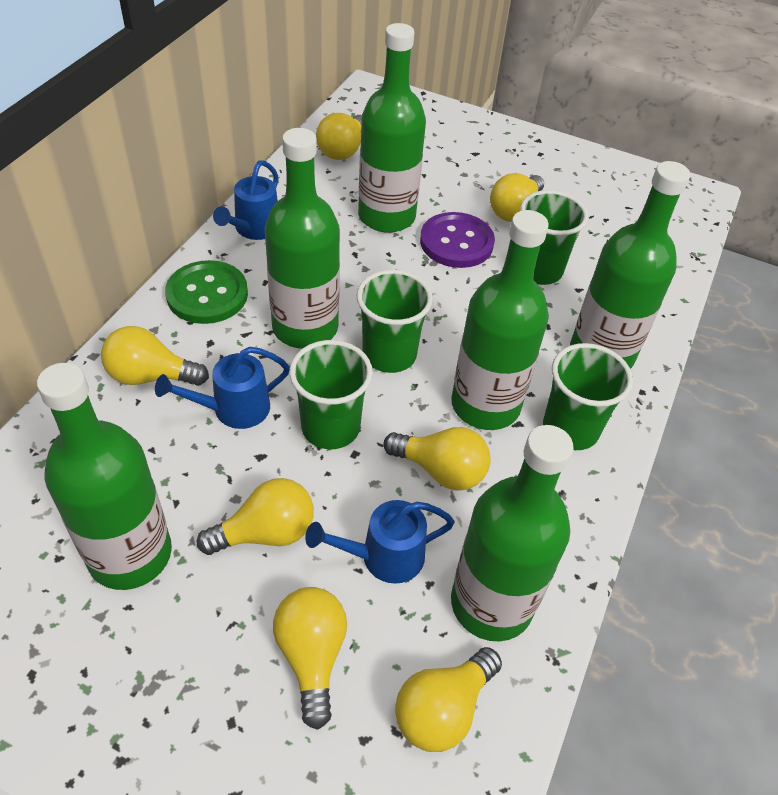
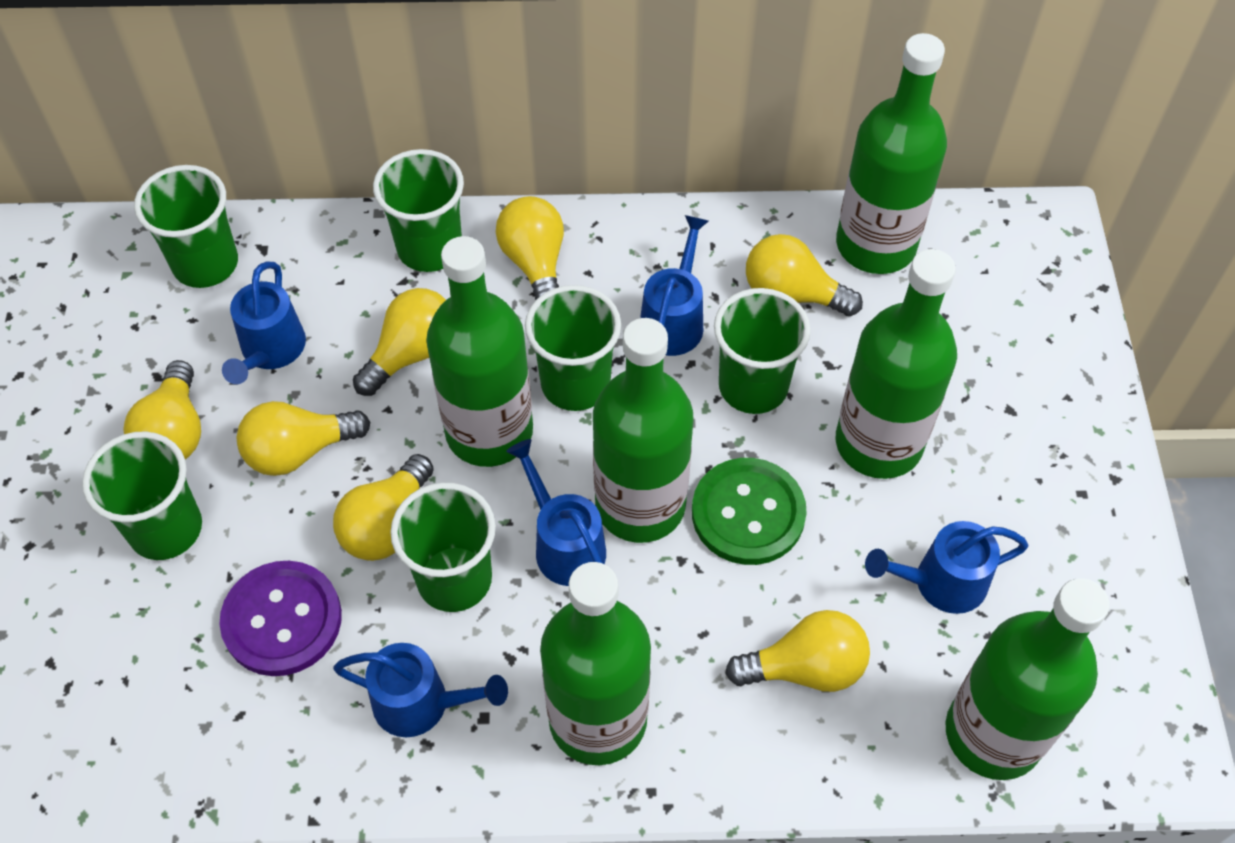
blue watering can: 3 -> 5
green cup: 4 -> 6

